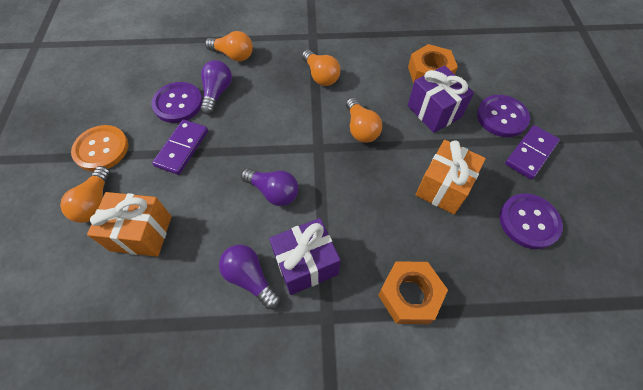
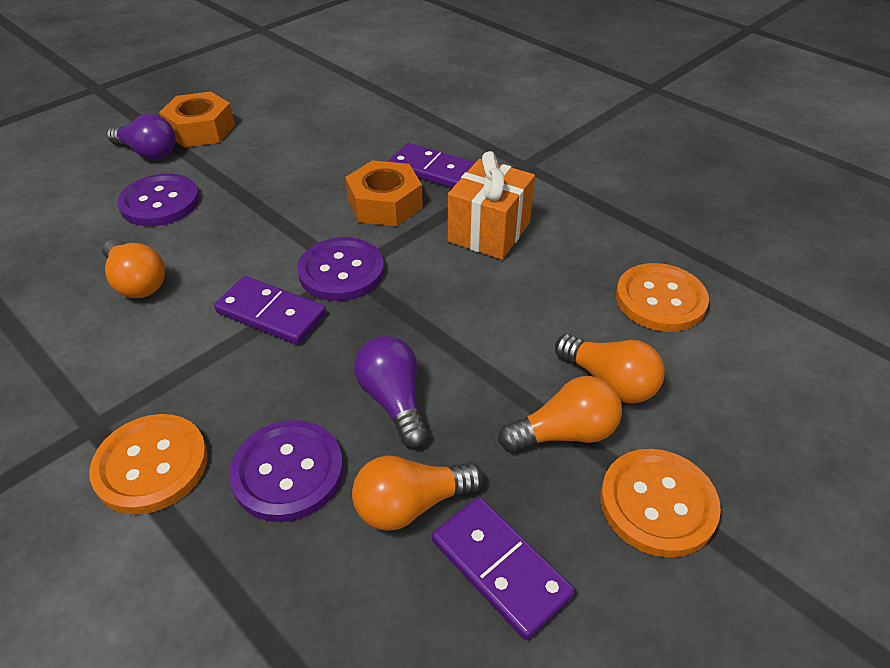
orange button: 1 -> 3
orange gift: 2 -> 1
purple domino: 2 -> 3
purple gift: 2 -> 0
purple light bulb: 3 -> 2

